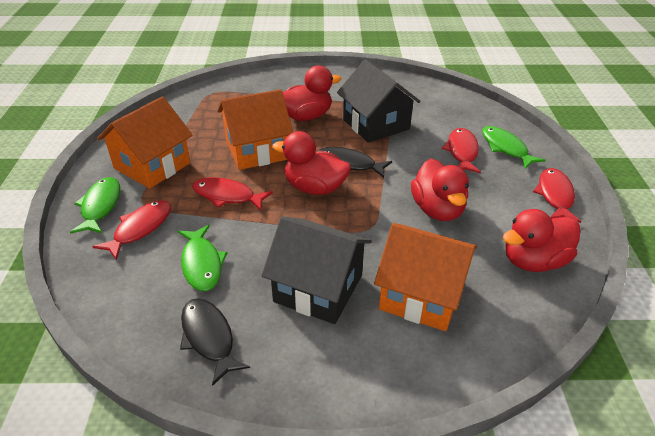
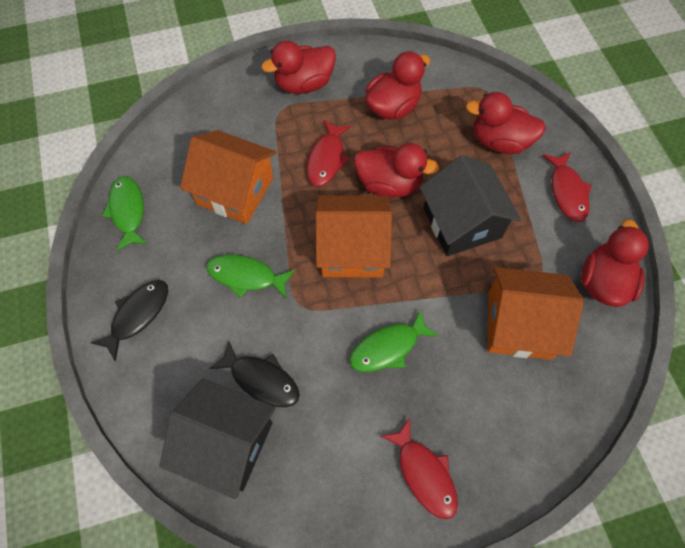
red duck: 4 -> 5
red fish: 4 -> 3

